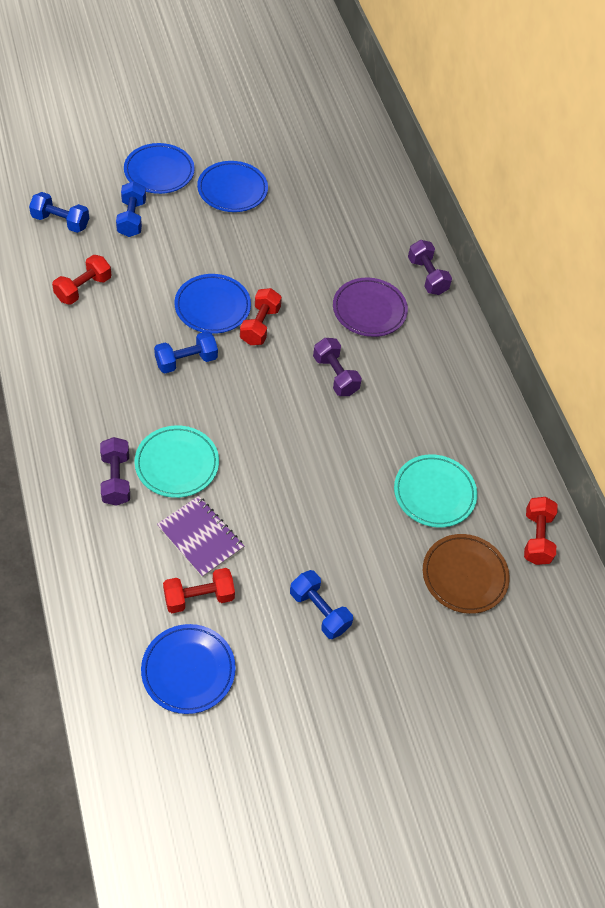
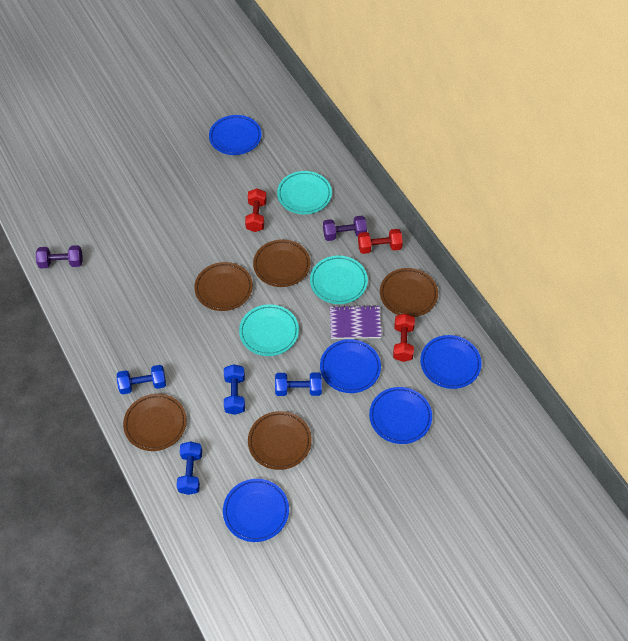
blue plate: 4 -> 5
brown plate: 1 -> 5
purple dumbbell: 3 -> 2
purple plate: 1 -> 0
red dumbbell: 4 -> 3
turquoise plate: 2 -> 3

